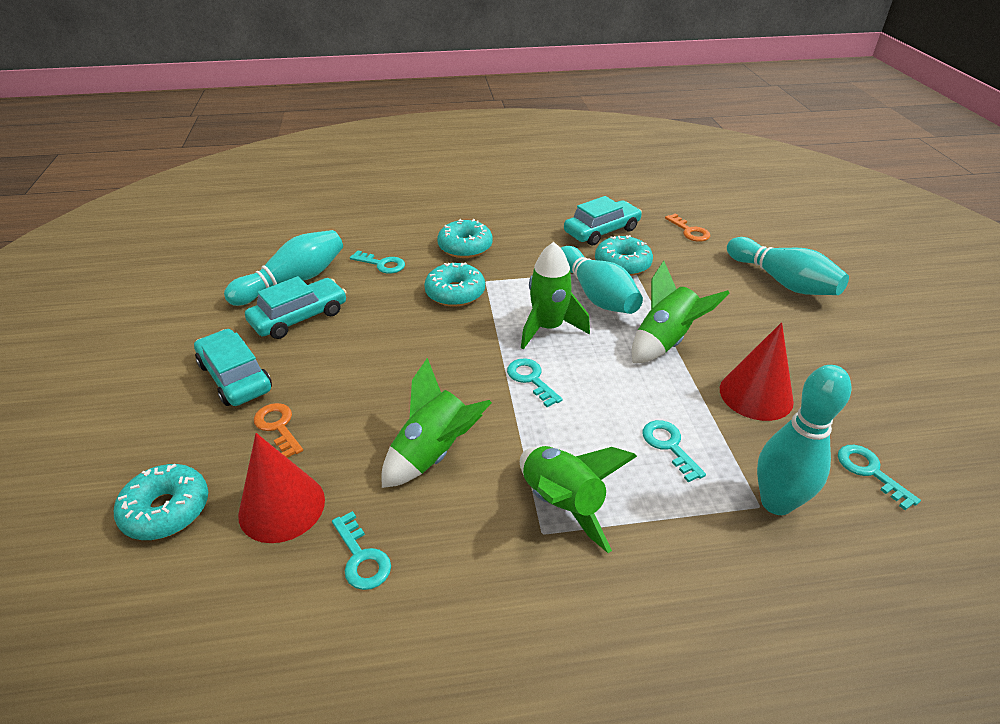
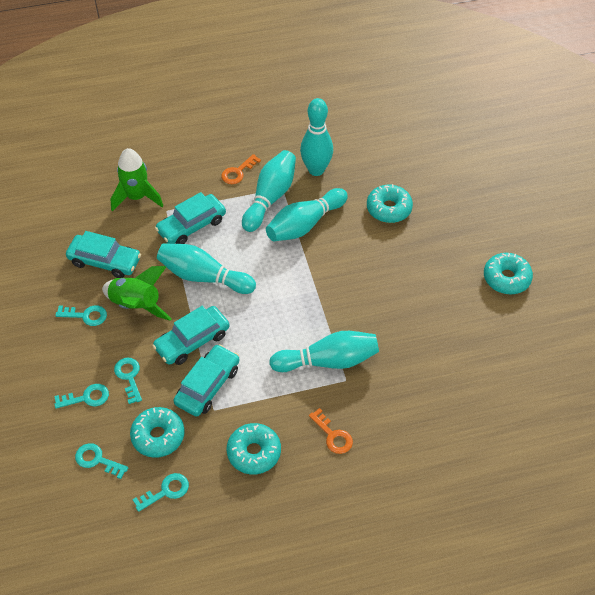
green rocket: 4 -> 2
red cone: 2 -> 0
turquoise bowling pin: 4 -> 5
turquoise car: 3 -> 4

